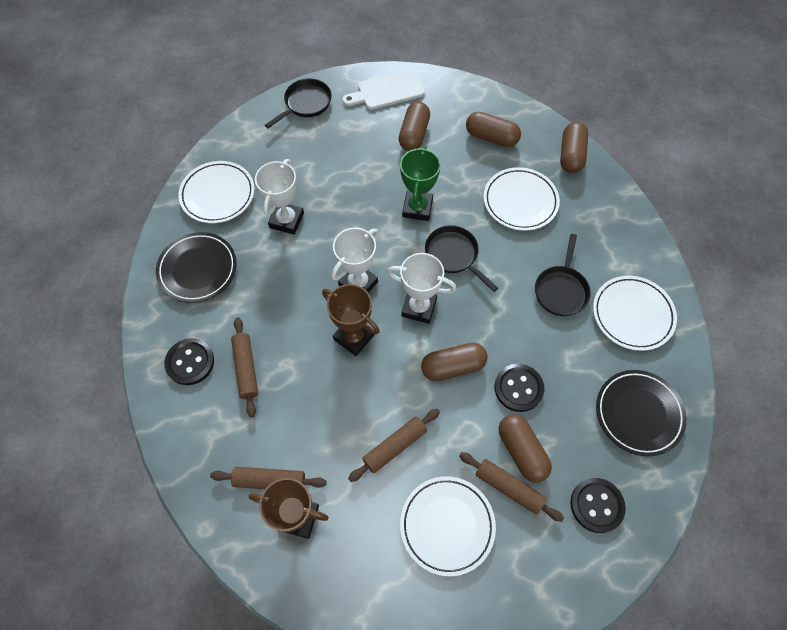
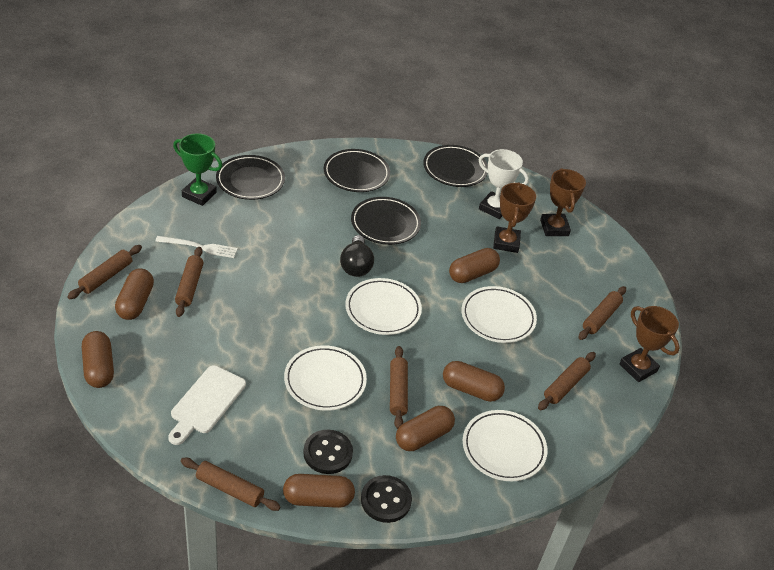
black button: 3 -> 2
black light bulb: 0 -> 1
black pan: 3 -> 0
black plate: 2 -> 4
brown capsule: 5 -> 6
brown rolling pin: 4 -> 6
brown trophy: 2 -> 3
white fork: 0 -> 1
white trophy: 3 -> 1

